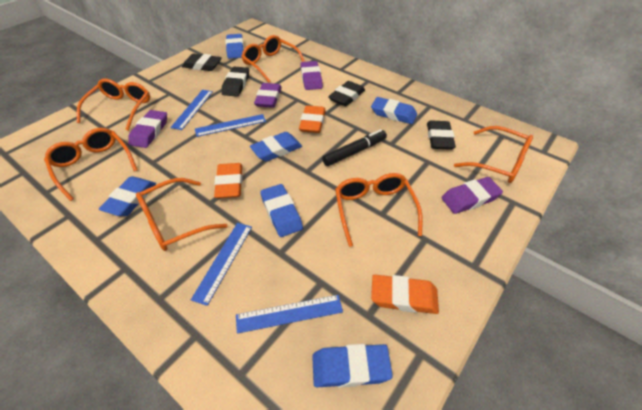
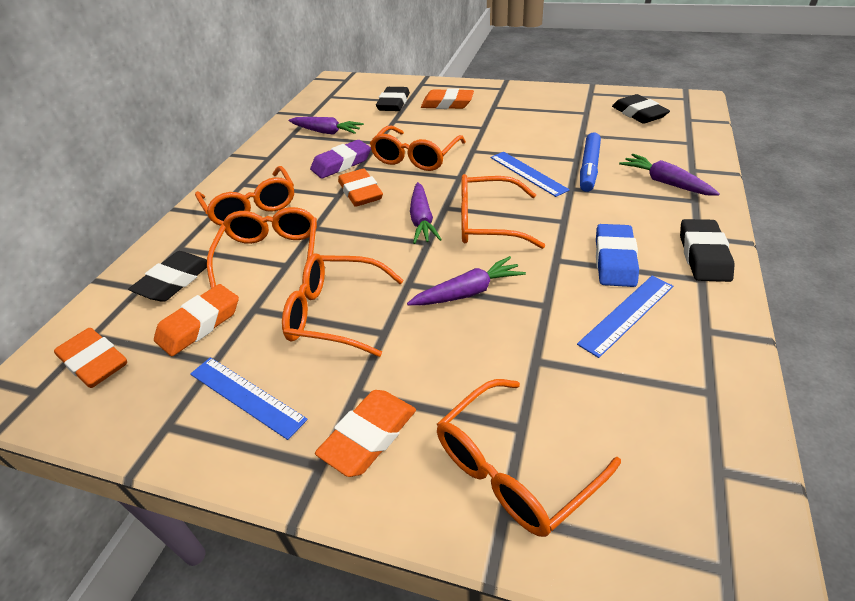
black marker: 1 -> 0
blue eraser: 6 -> 1
blue marker: 0 -> 1
blue ruler: 4 -> 3
orange eraser: 3 -> 5
purple carrot: 0 -> 4
purple eraser: 4 -> 1

